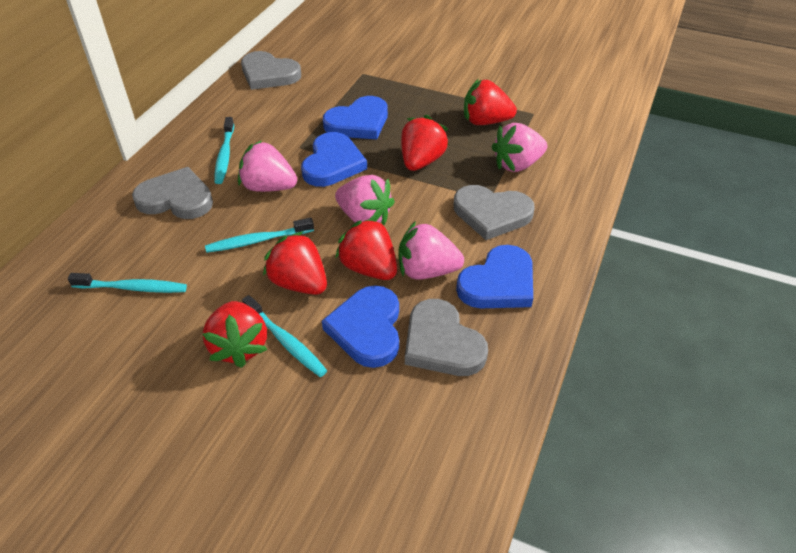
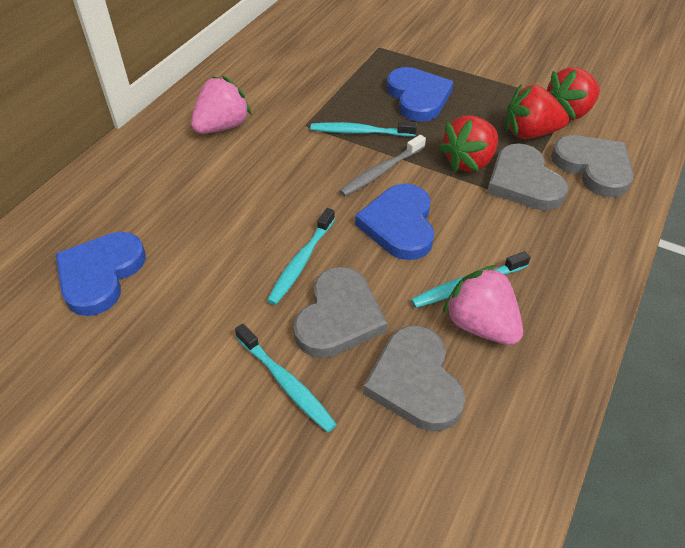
blue heart: 4 -> 3
grey toothbrush: 0 -> 1
pink strawberry: 4 -> 2
red strawberry: 5 -> 3

